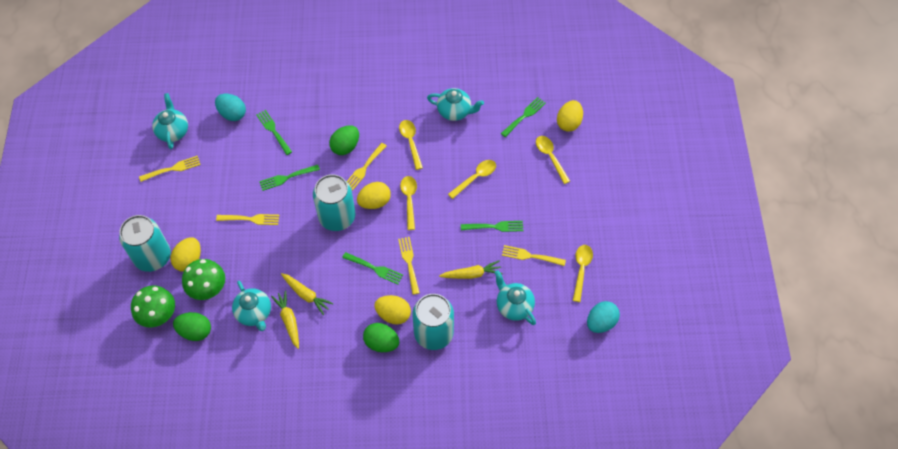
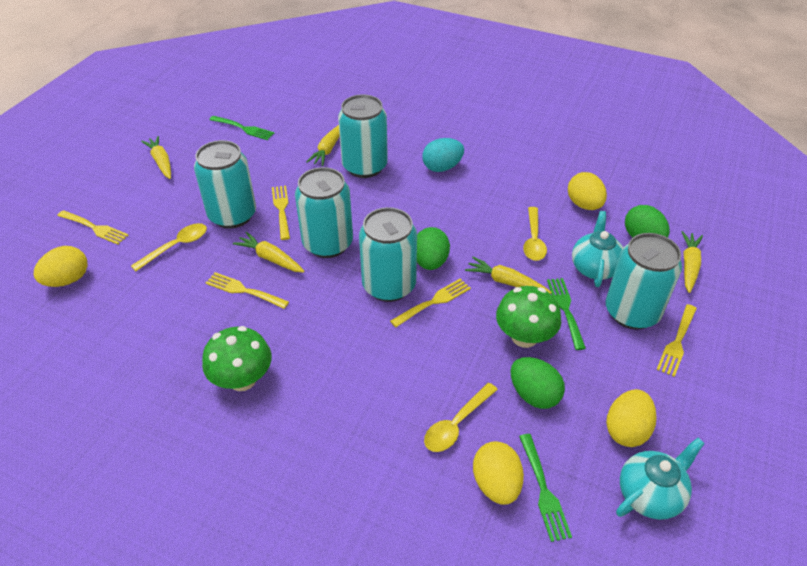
green fork: 5 -> 3
turquoise can: 3 -> 5
turquoise egg: 2 -> 1
turquoise teapot: 4 -> 2
yellow carrot: 3 -> 5
yellow spoon: 5 -> 3

